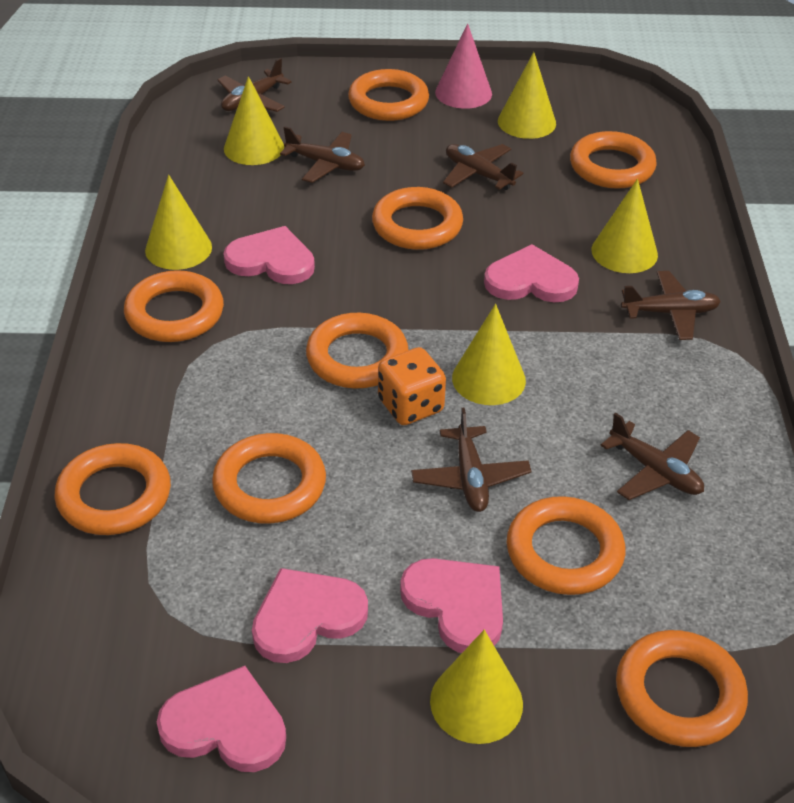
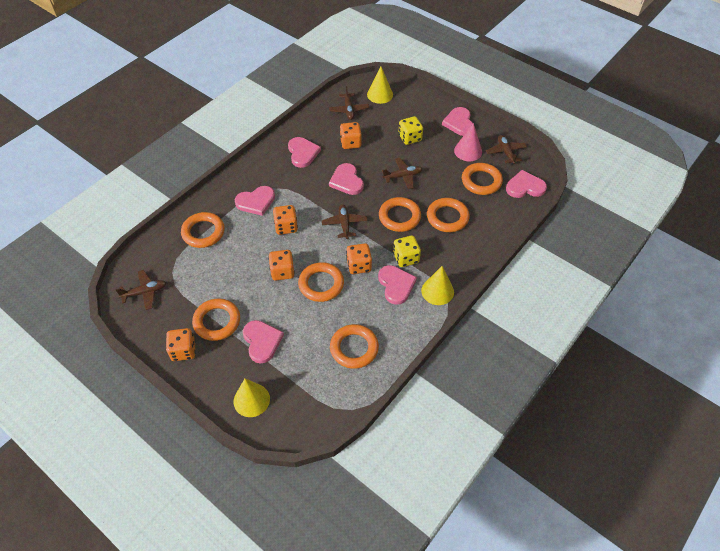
brown plane: 6 -> 5
orange dice: 1 -> 5
orange ring: 9 -> 7
pink heart: 5 -> 7
yellow cone: 6 -> 3
yellow dice: 0 -> 2

